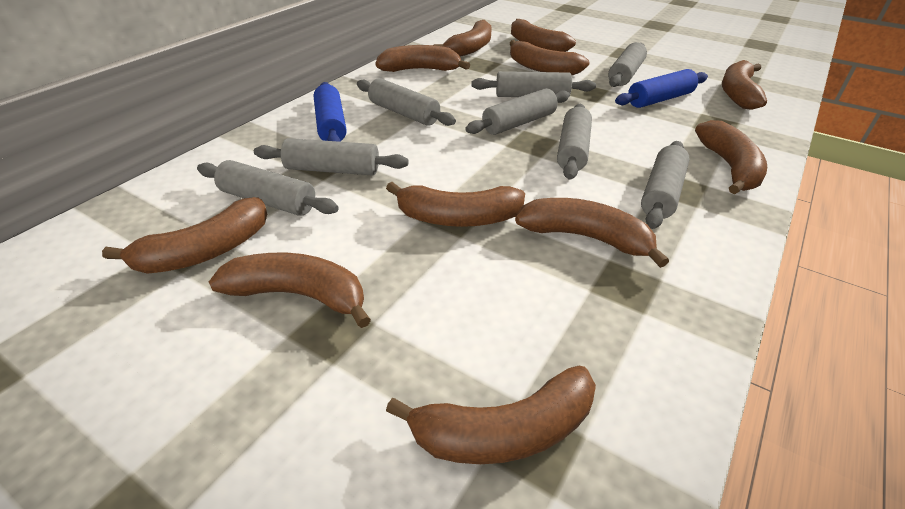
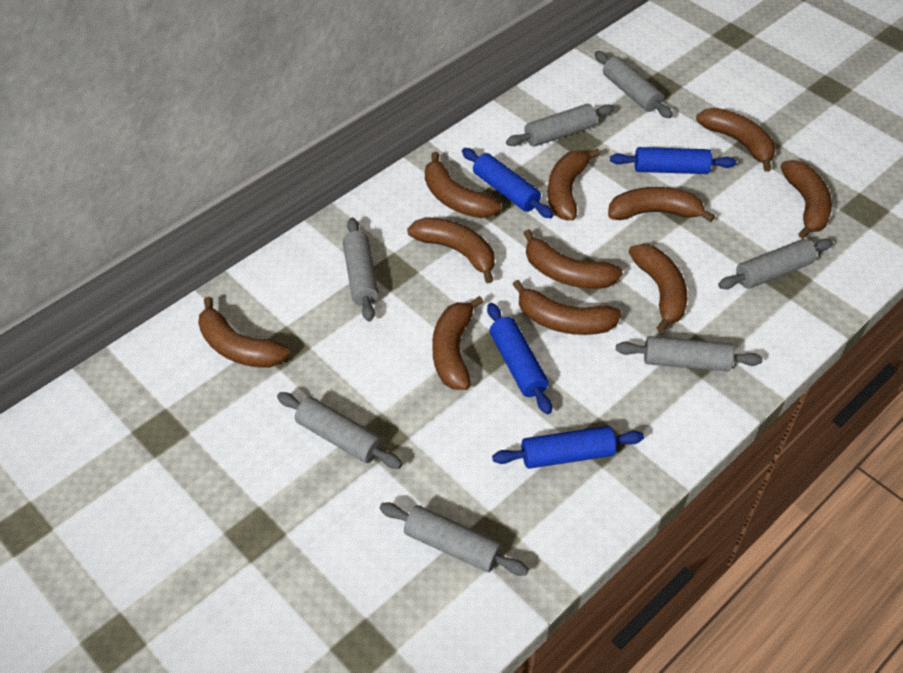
blue rolling pin: 2 -> 4
grey rolling pin: 8 -> 7

